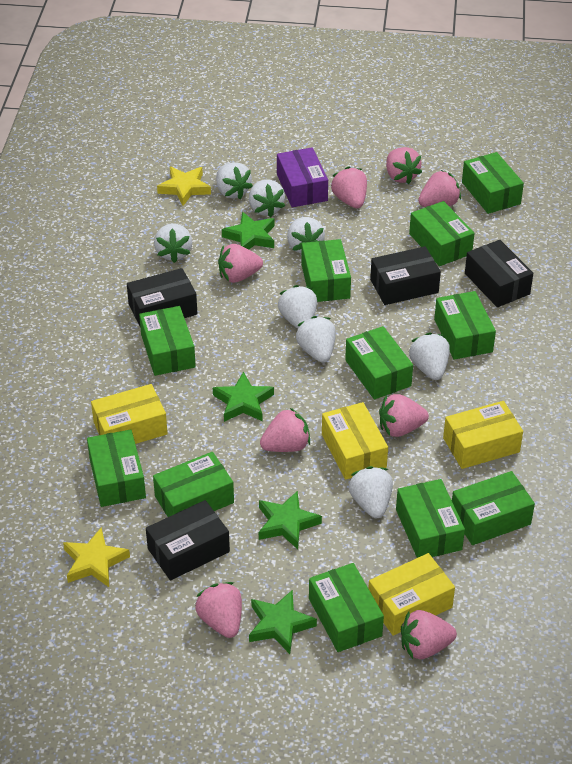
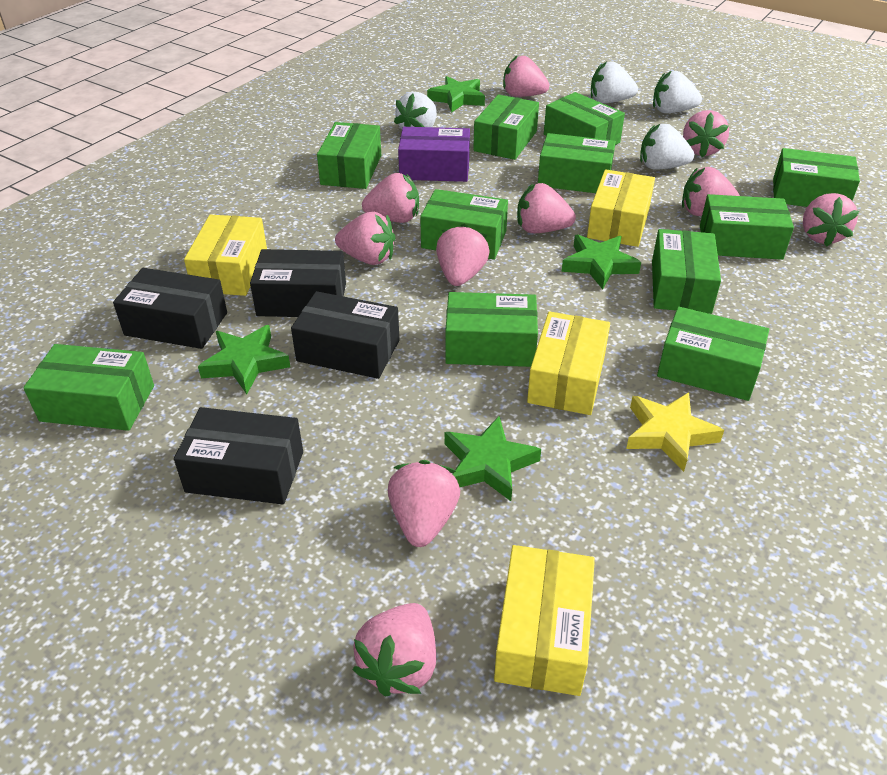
pink strawberry: 8 -> 10
white strawberry: 8 -> 4
yellow star: 2 -> 1

